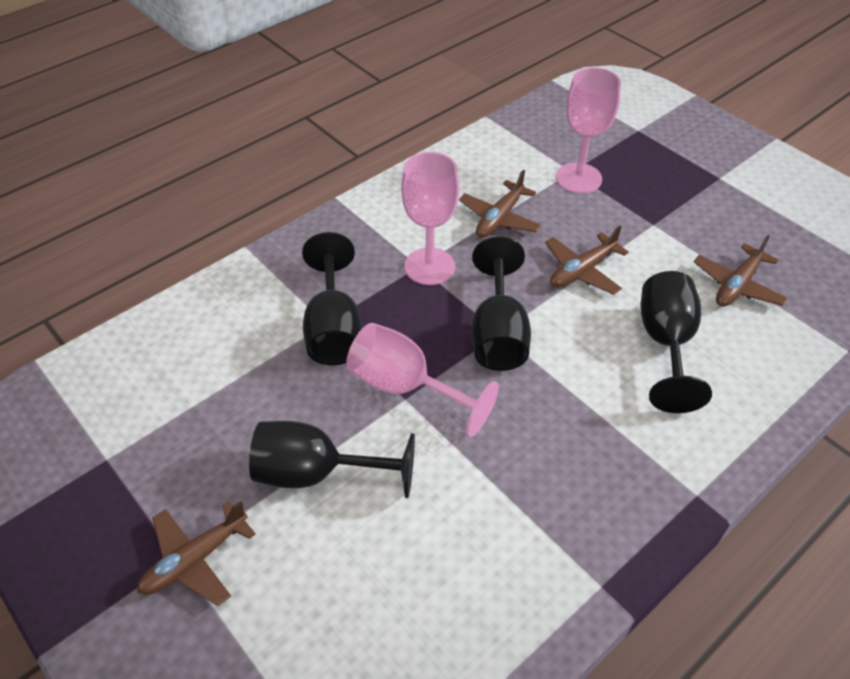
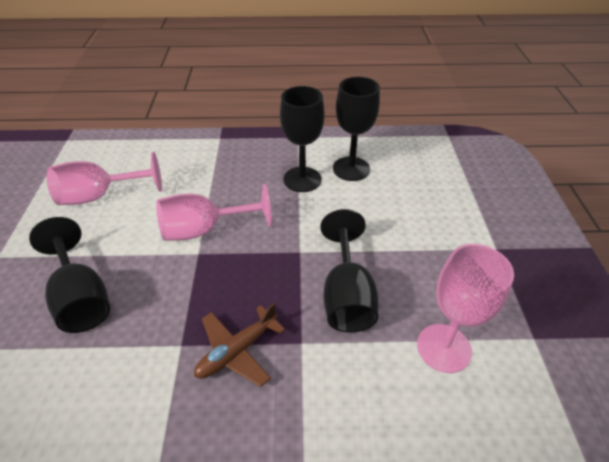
brown plane: 4 -> 1

